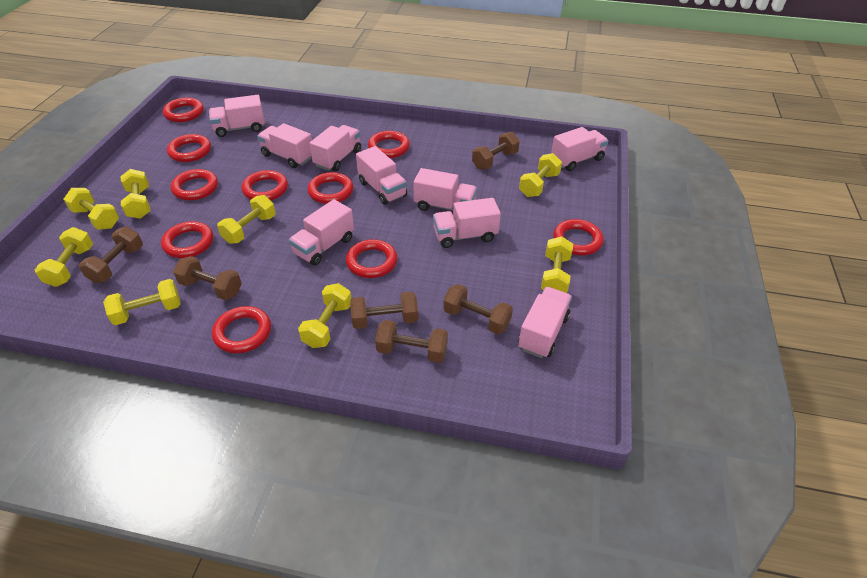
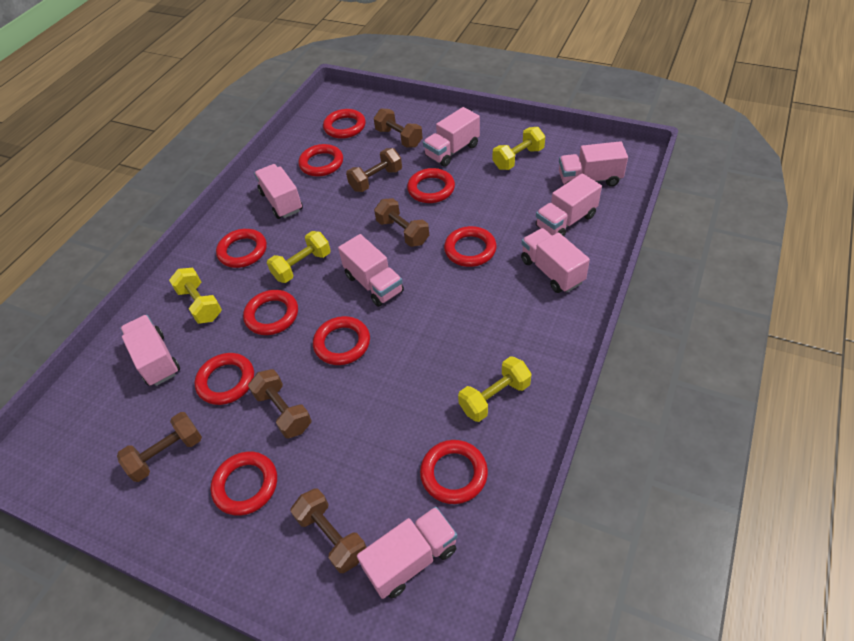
pink truck: 9 -> 8
yellow dumbbell: 8 -> 4

